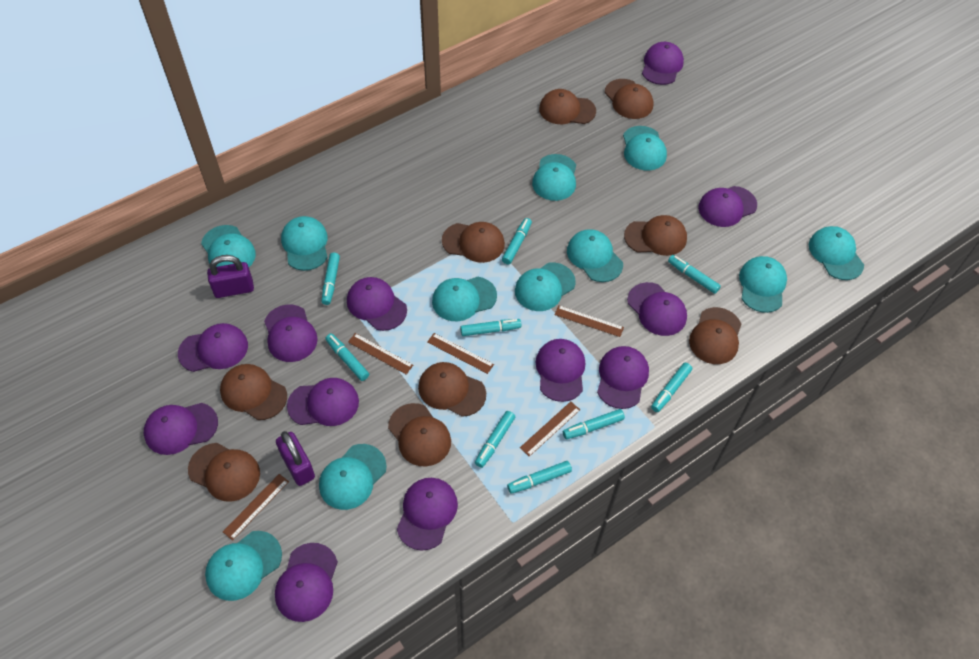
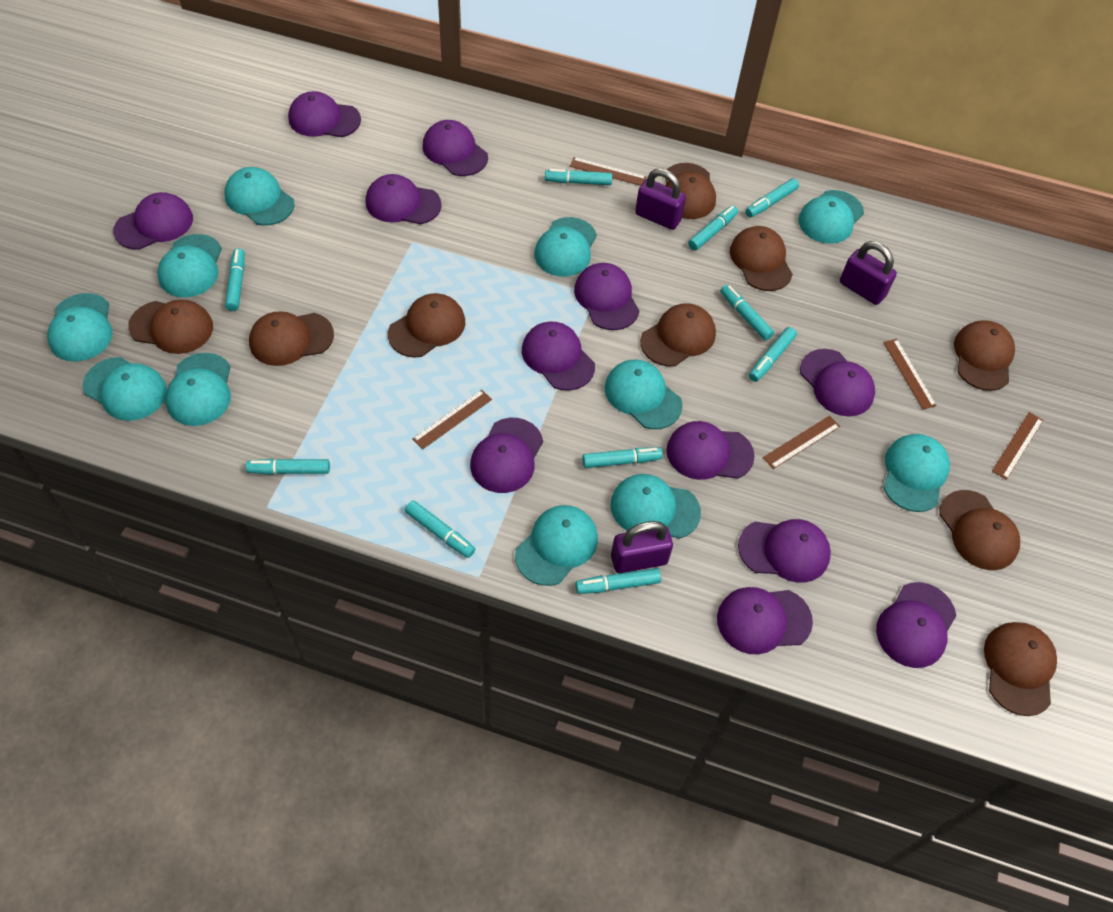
purple padlock: 2 -> 3
turquoise marker: 9 -> 10

